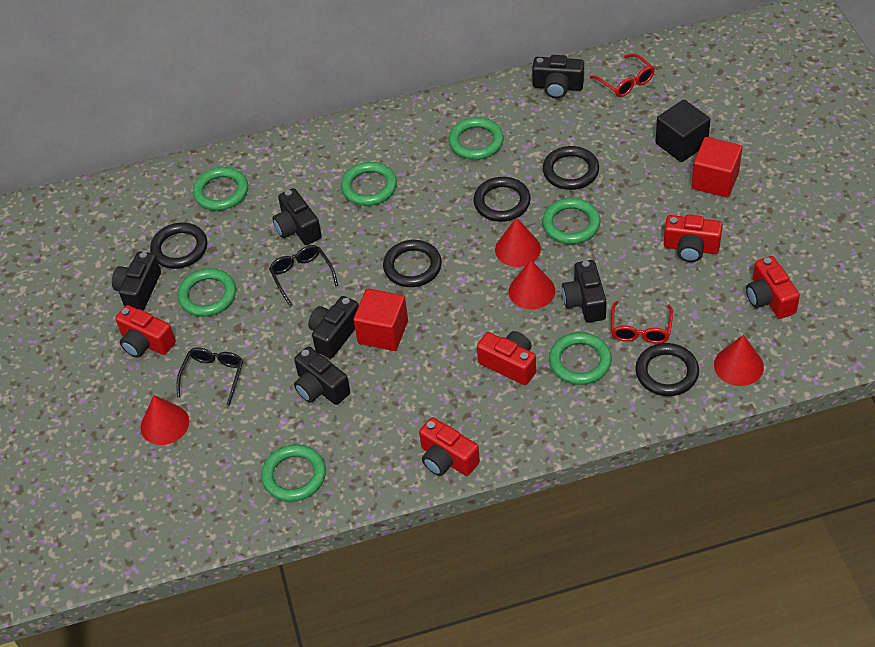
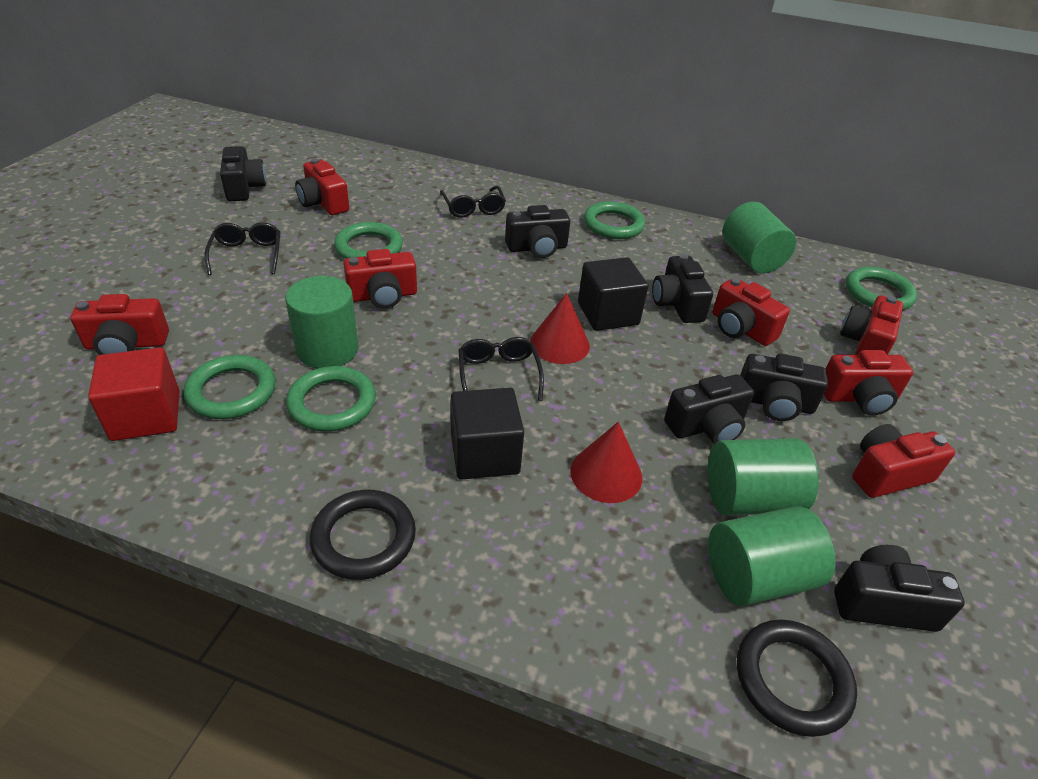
black cube: 1 -> 2
black glasses: 2 -> 3
black ring: 5 -> 2
green cylinder: 0 -> 4
green ring: 7 -> 5
red camera: 5 -> 7
red cone: 4 -> 2
red cube: 2 -> 1
red glasses: 2 -> 0

